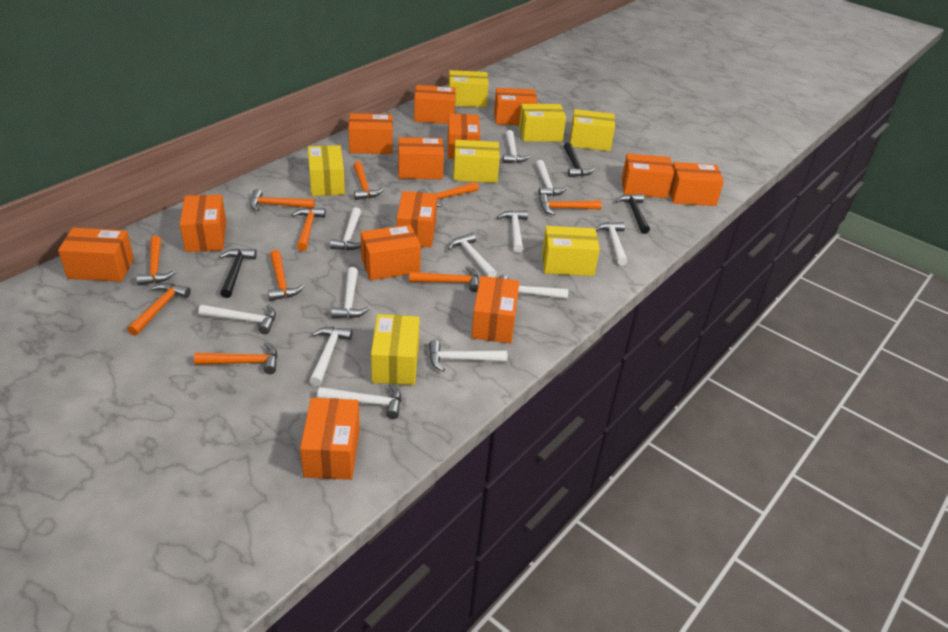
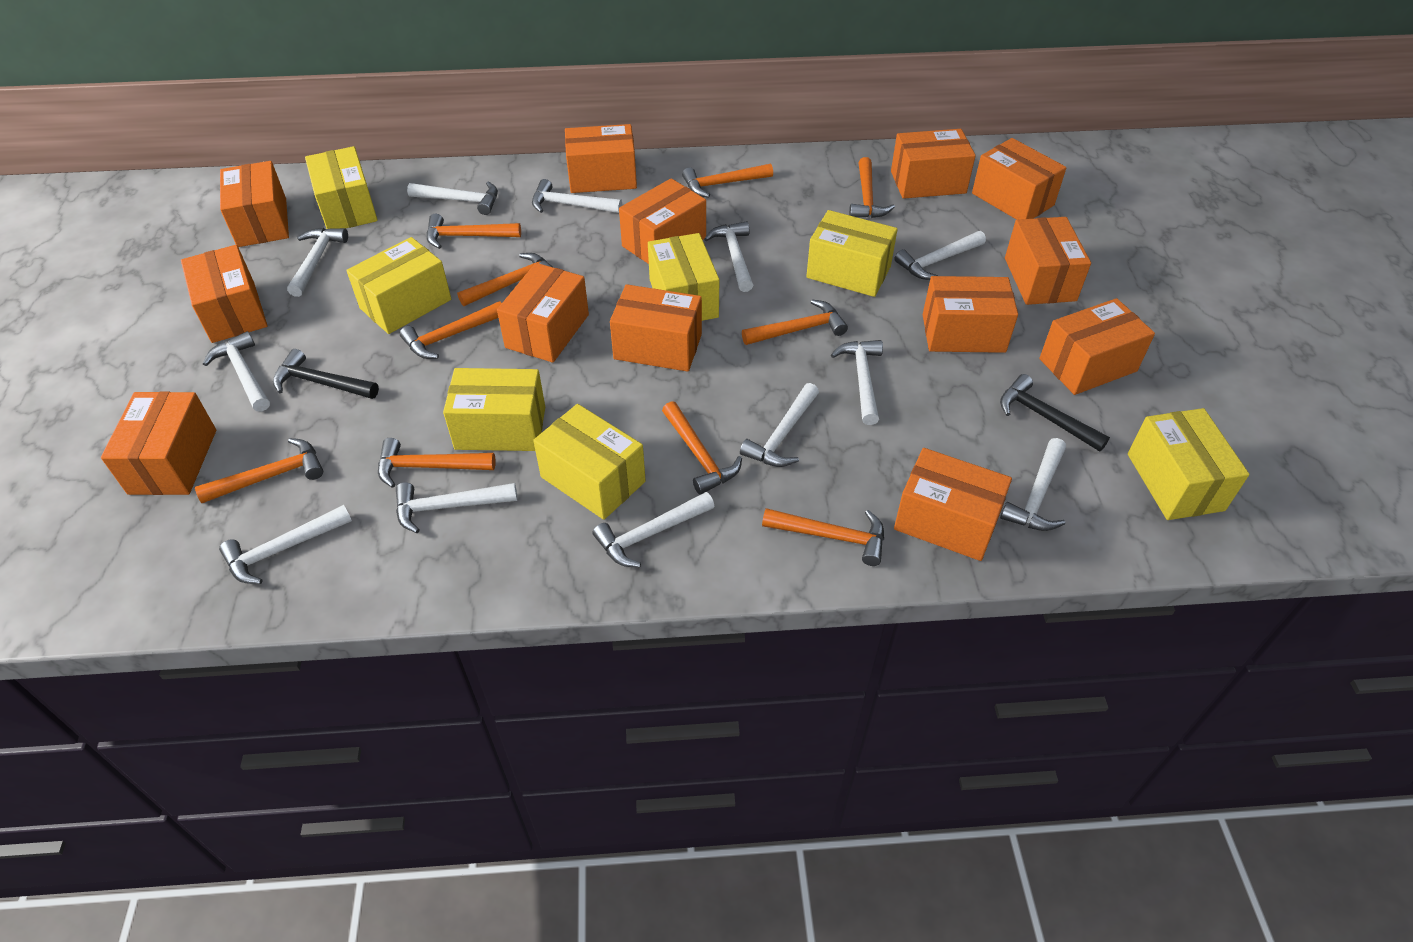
black hammer: 3 -> 2

